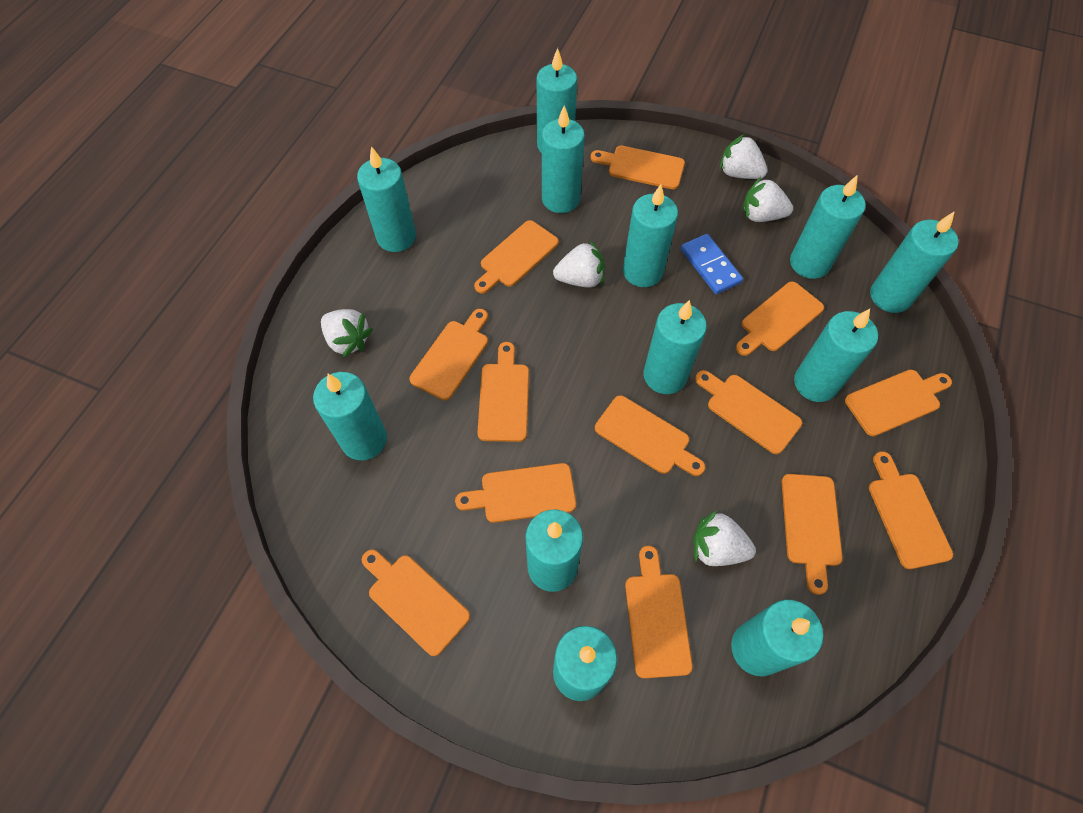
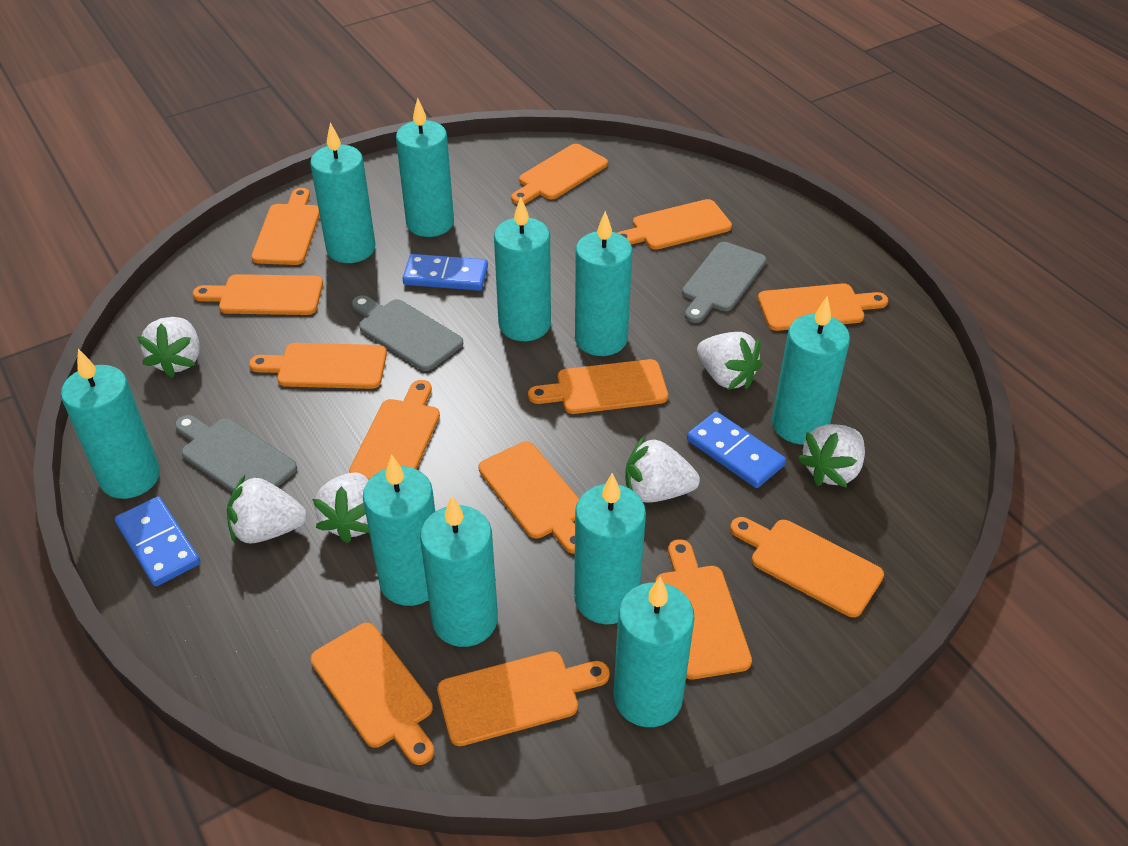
blue domino: 1 -> 3
grey cutting board: 0 -> 3
turquoise candle: 12 -> 10
white strawberry: 5 -> 6

